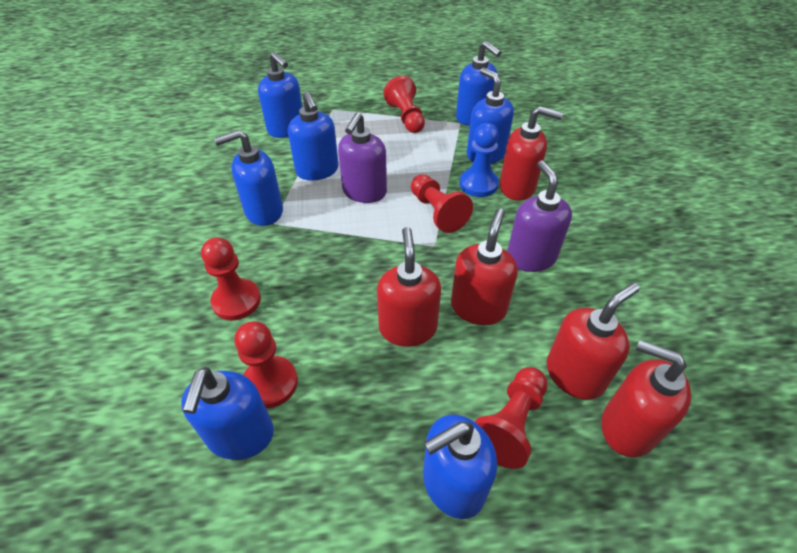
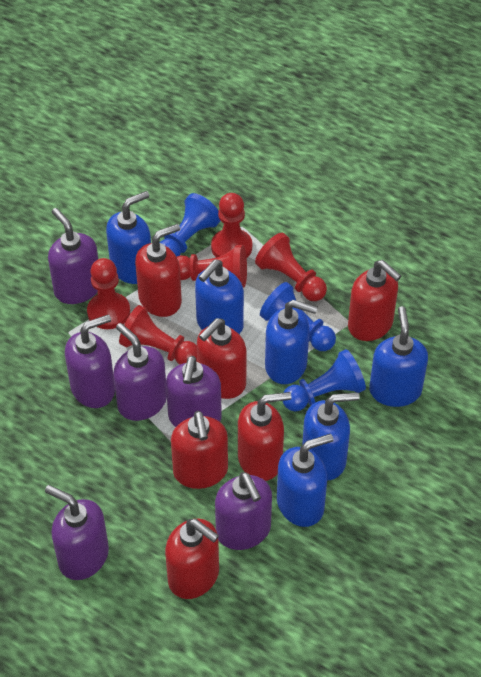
blue pawn: 1 -> 3
blue soap dispenser: 7 -> 6
purple soap dispenser: 2 -> 6
red soap dispenser: 5 -> 6

